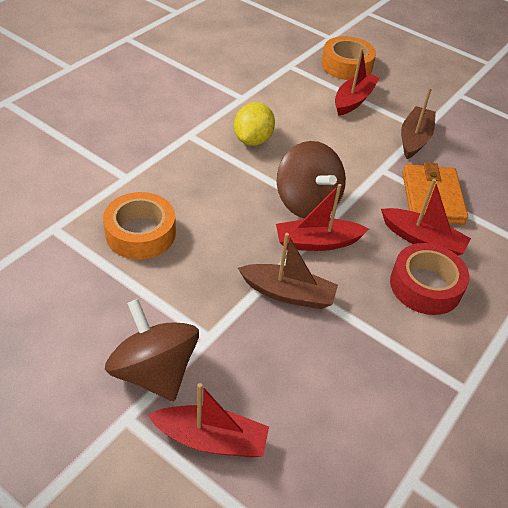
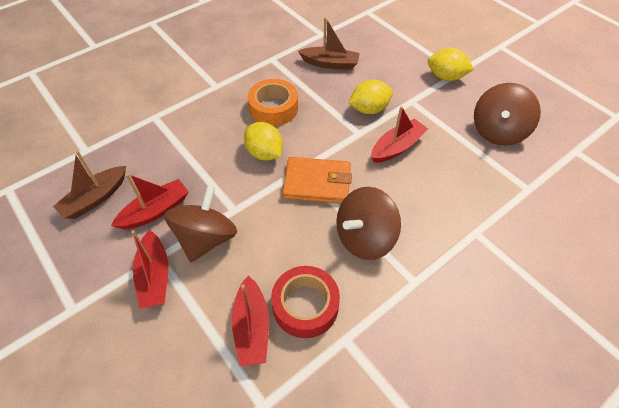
brown spinning top: 2 -> 3
orange tape: 2 -> 1
yellow lemon: 1 -> 3

